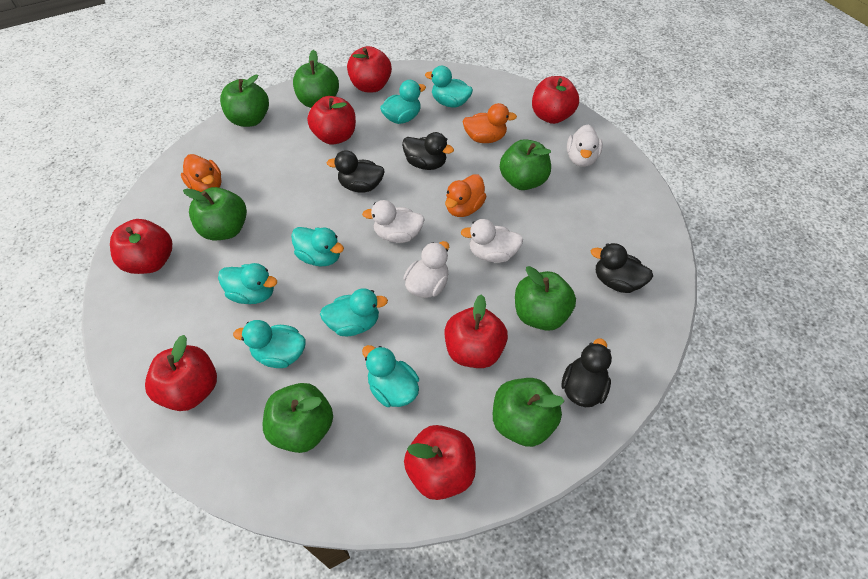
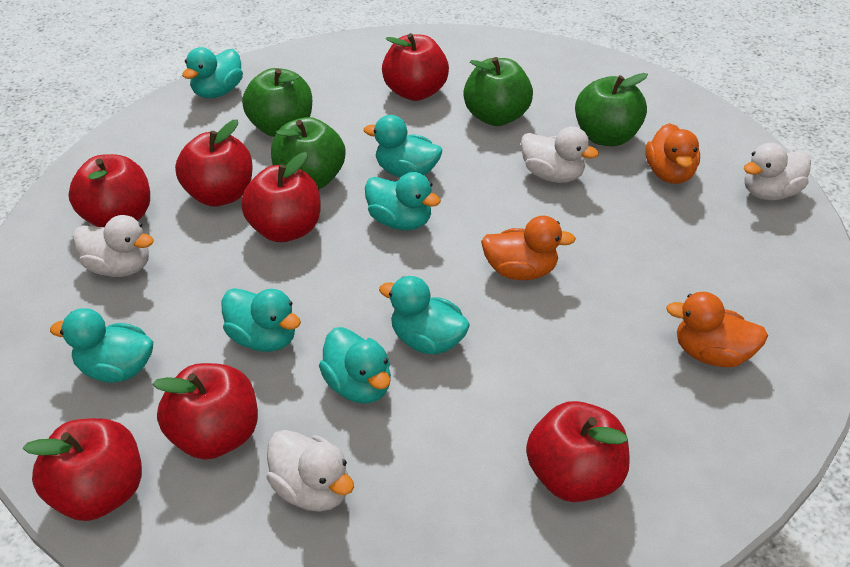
black duck: 4 -> 0
green apple: 7 -> 4

